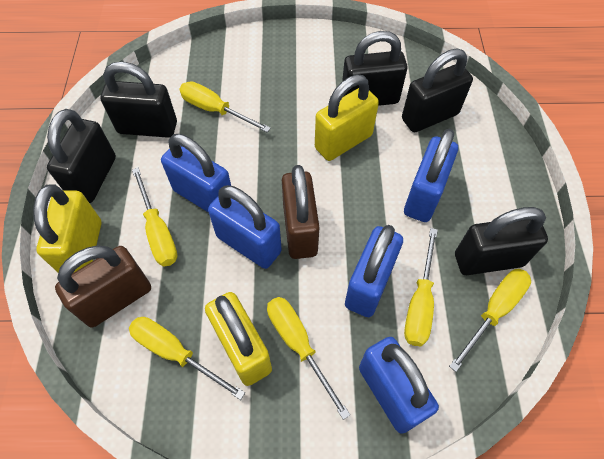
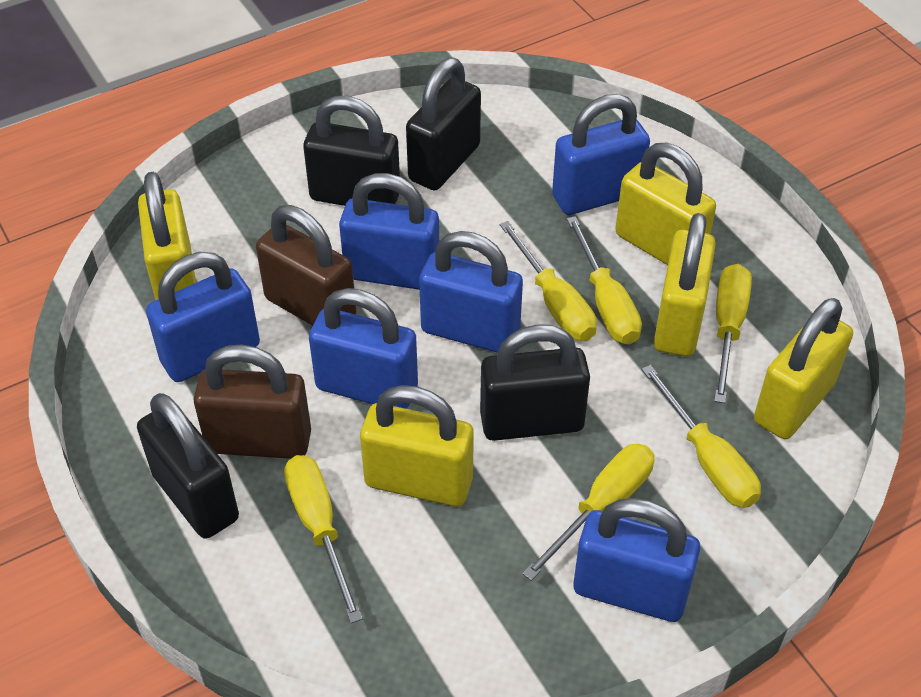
black padlock: 5 -> 4
blue padlock: 5 -> 6
yellow padlock: 3 -> 5

